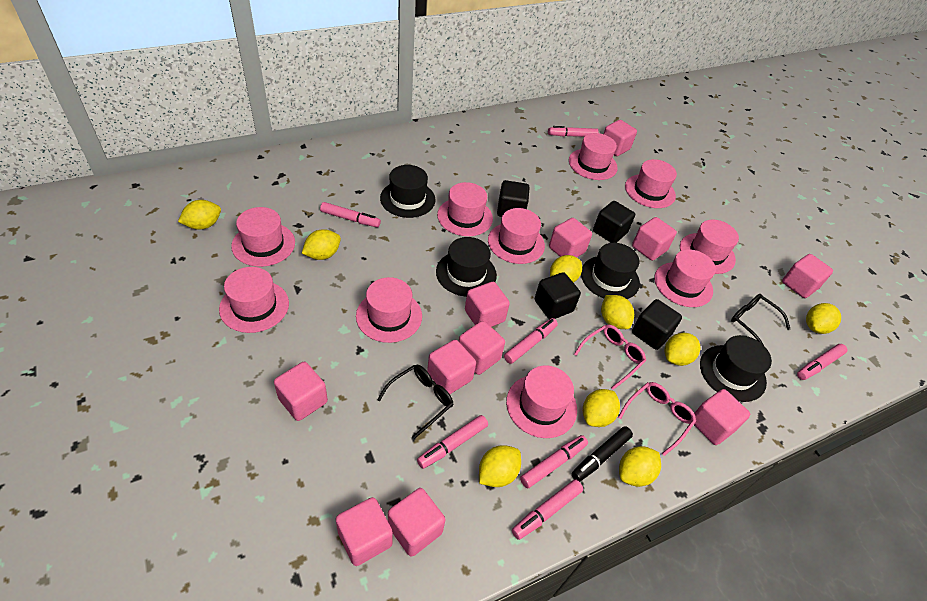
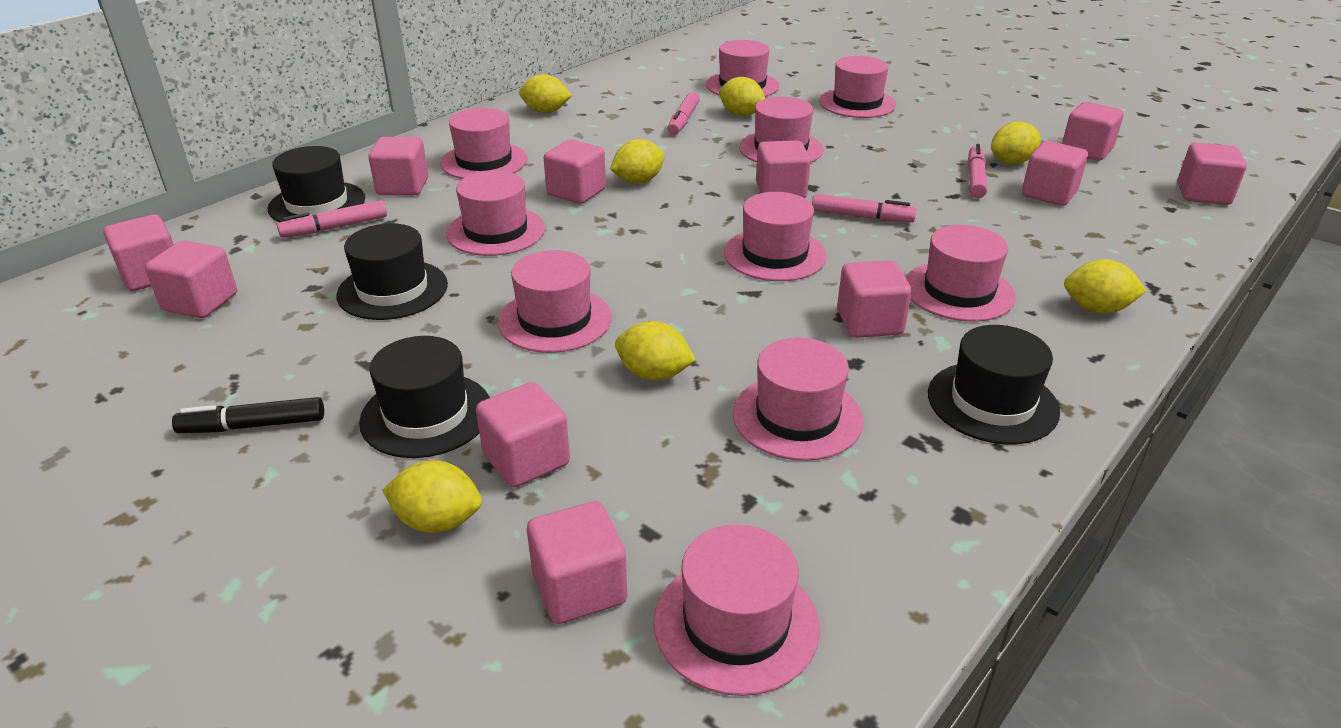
black cube: 4 -> 0
black glasses: 2 -> 0
pink glasses: 2 -> 0
pink marker: 7 -> 4
yellow lemon: 9 -> 7

